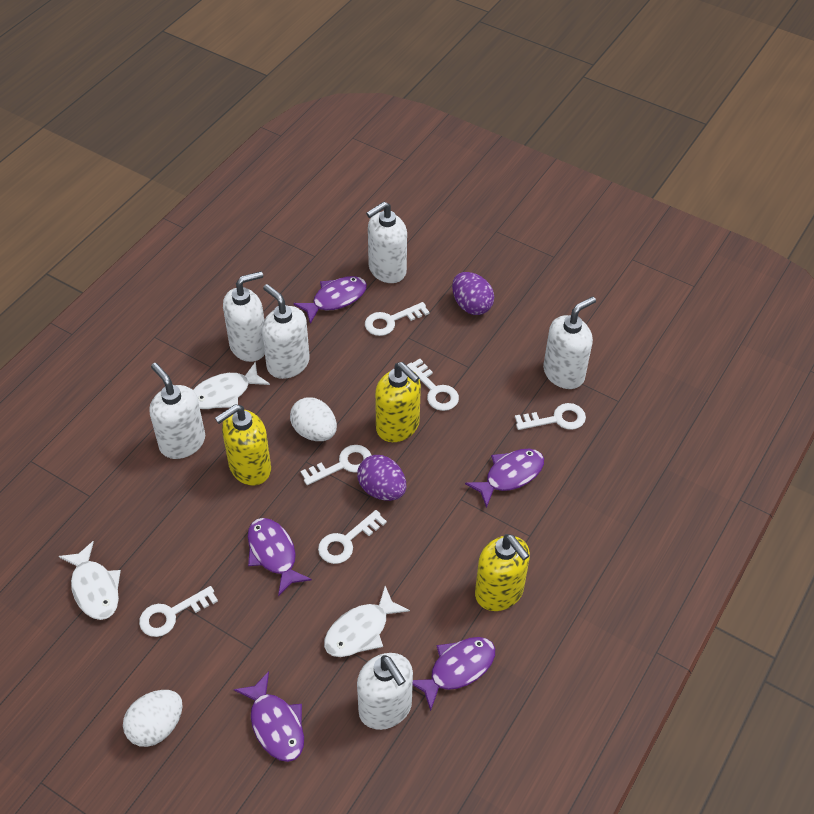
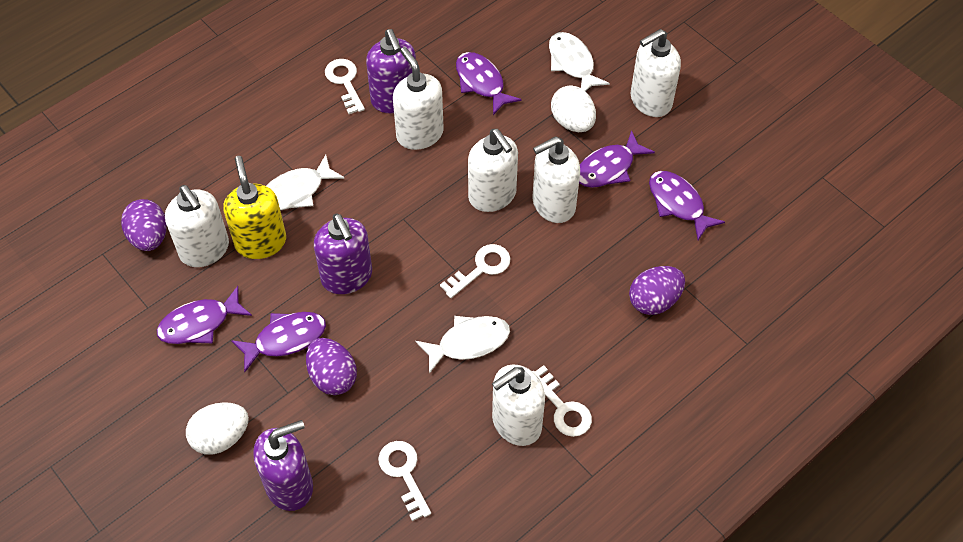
purple egg: 2 -> 3
purple soap dispenser: 0 -> 3
white key: 6 -> 4
yellow soap dispenser: 3 -> 1

